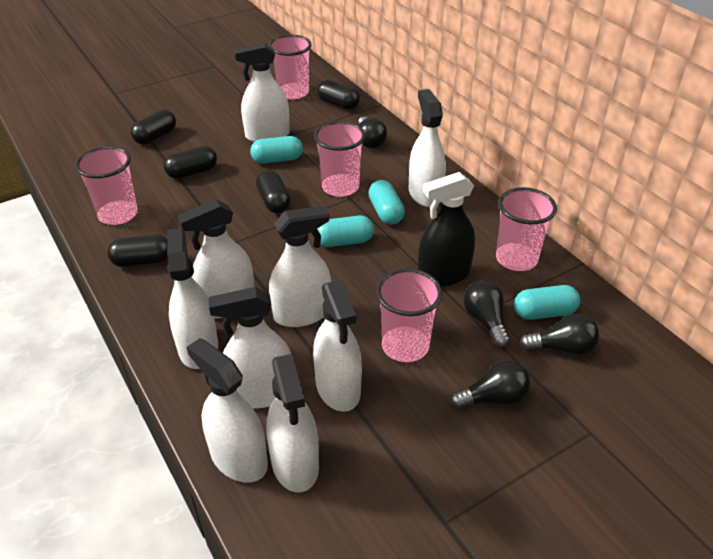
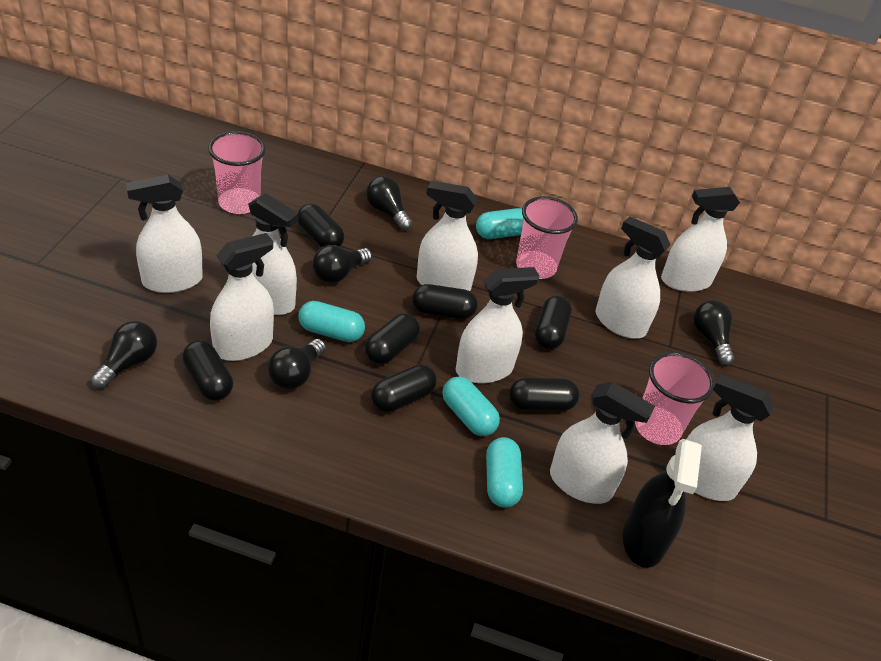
black capsule: 5 -> 7
black light bulb: 4 -> 5
pink cup: 5 -> 3

